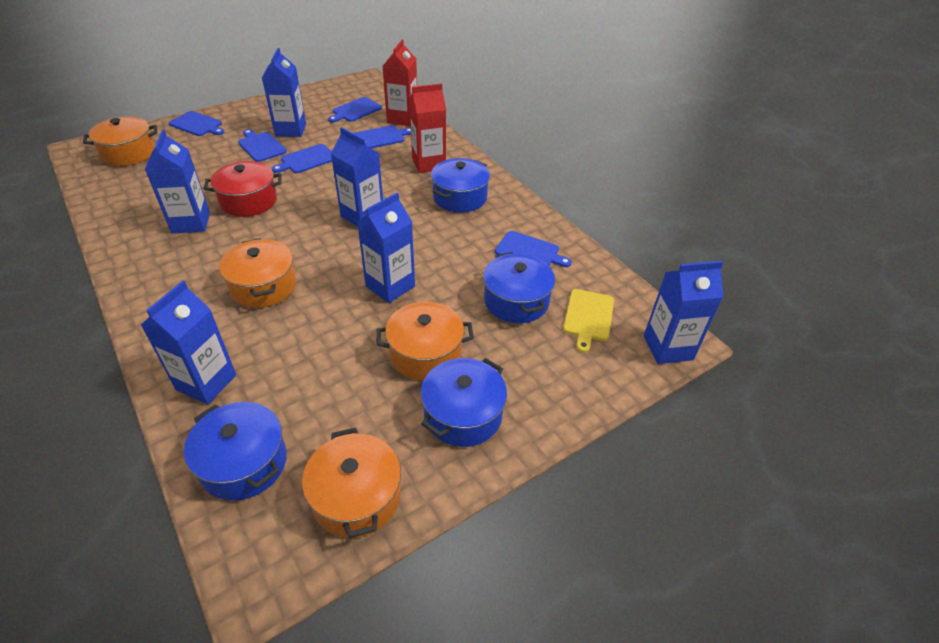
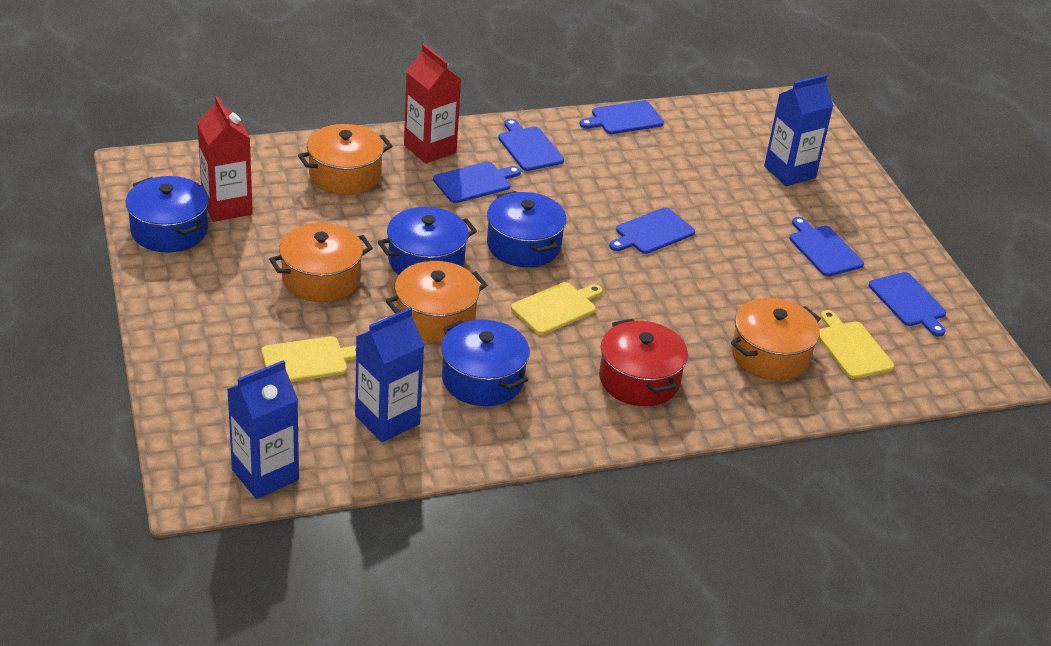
blue carton: 6 -> 3
yellow cutting board: 1 -> 3

